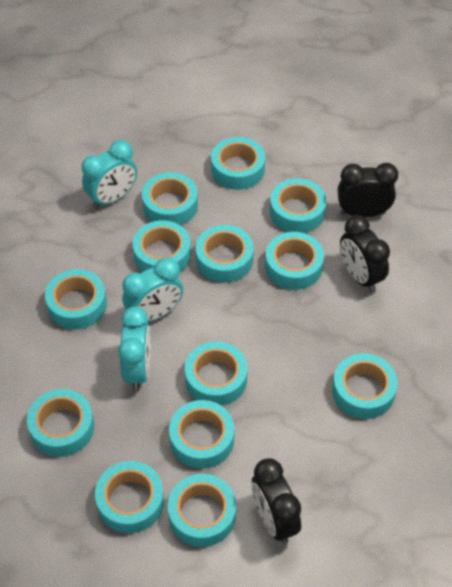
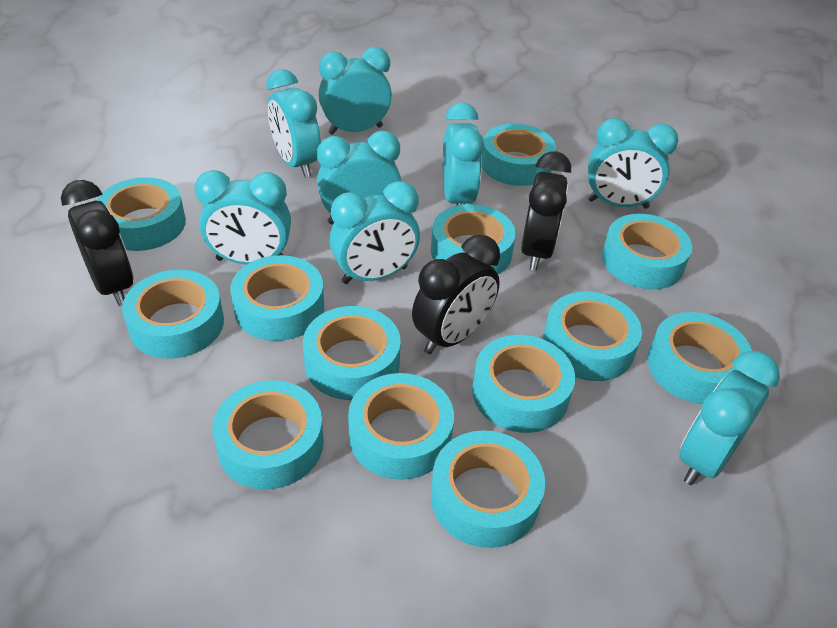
turquoise clock: 3 -> 8

